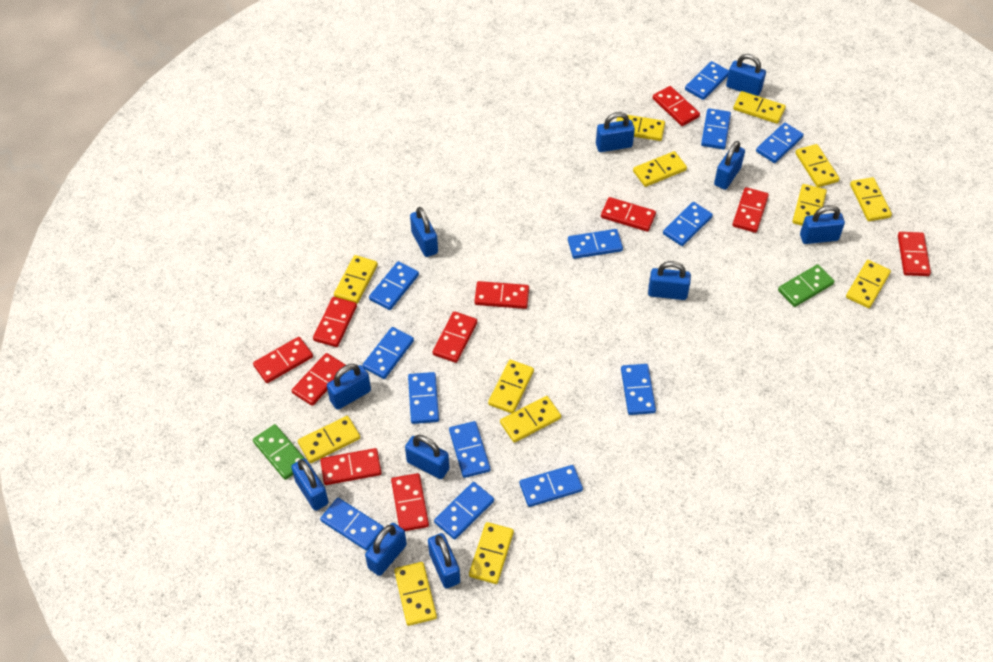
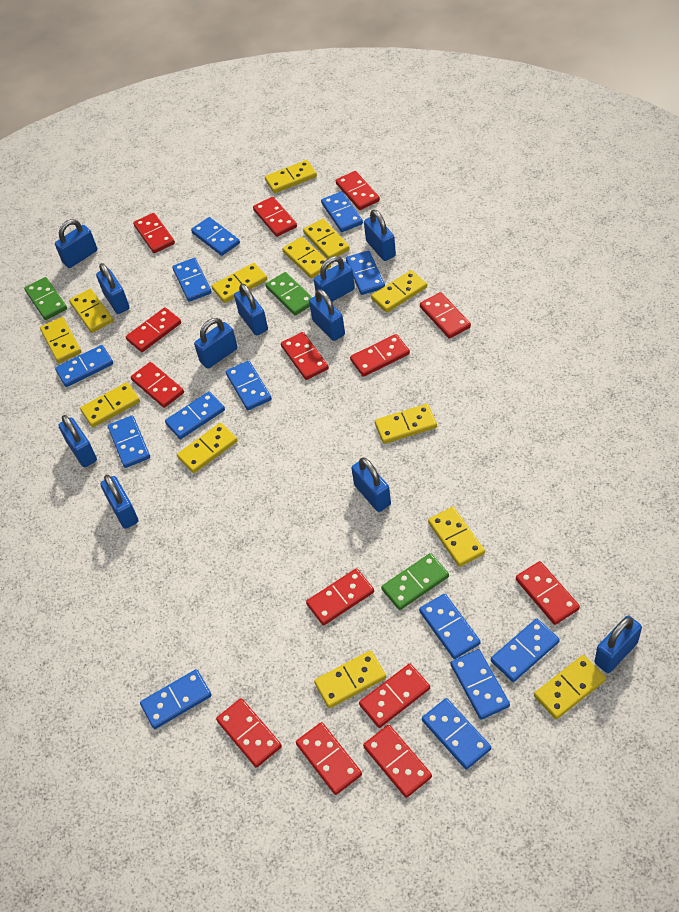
green domino: 2 -> 3
red domino: 11 -> 14

